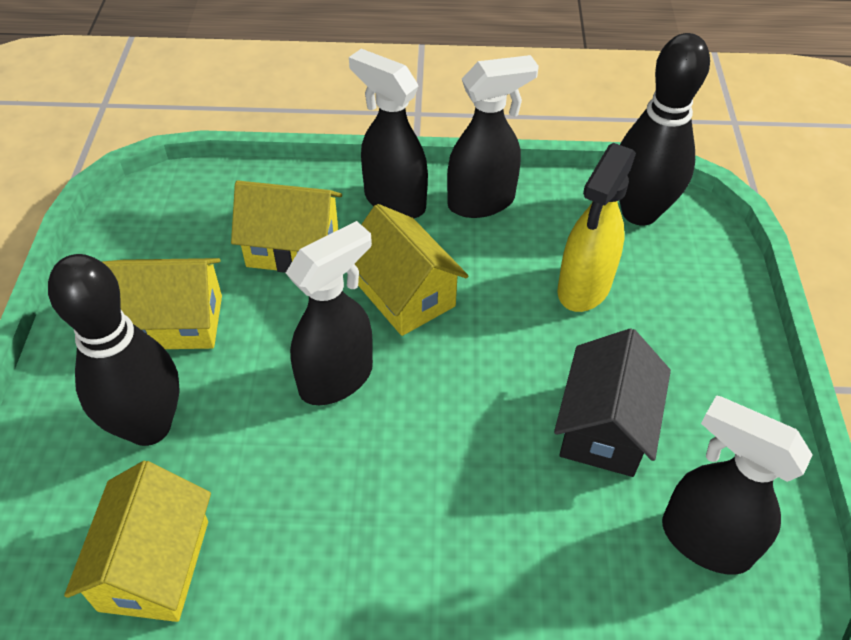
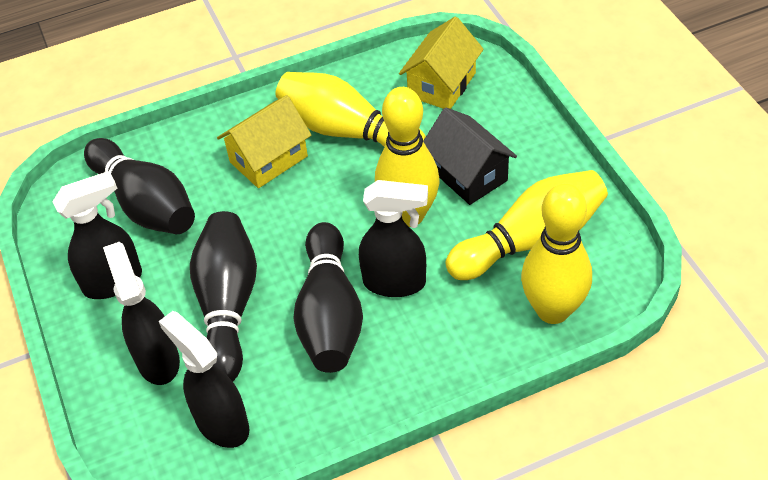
black bowling pin: 2 -> 3
yellow bowling pin: 0 -> 4
yellow house: 4 -> 2
yellow spray bottle: 1 -> 0

